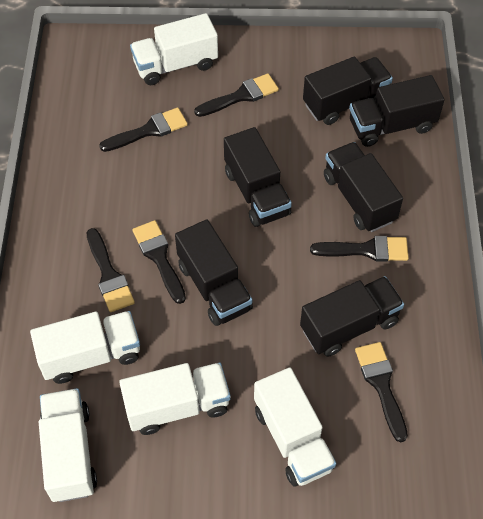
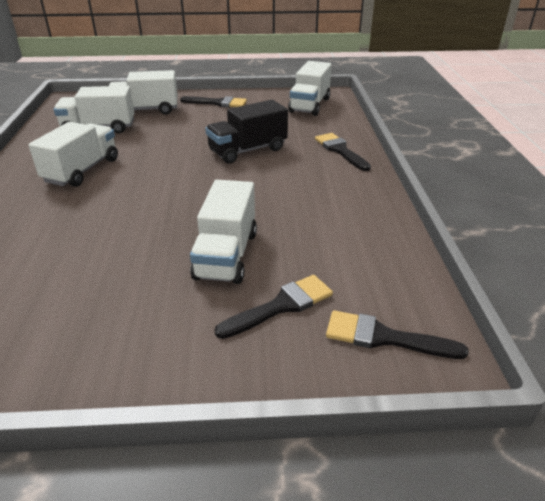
black brush: 6 -> 4
black truck: 6 -> 1

